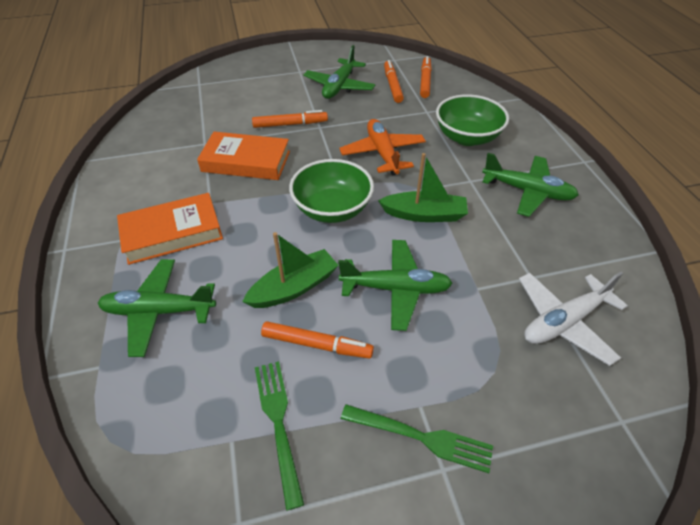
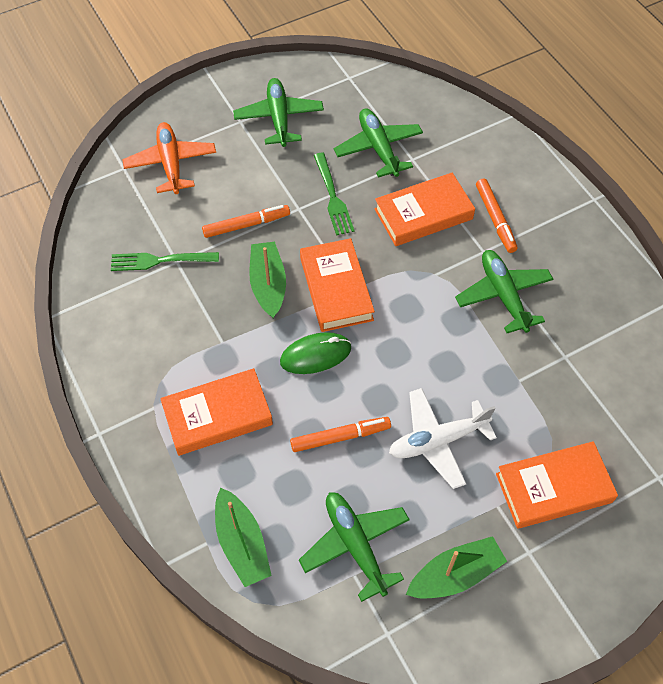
green boat: 2 -> 3
green bowl: 2 -> 0
green mouse: 0 -> 1
orange book: 2 -> 4
orange marker: 4 -> 3

